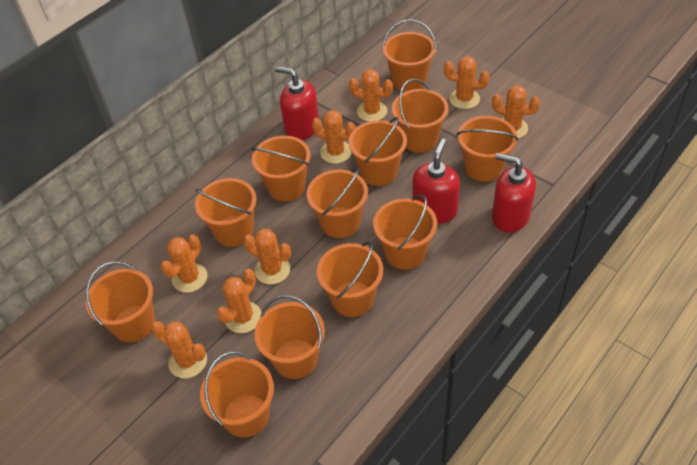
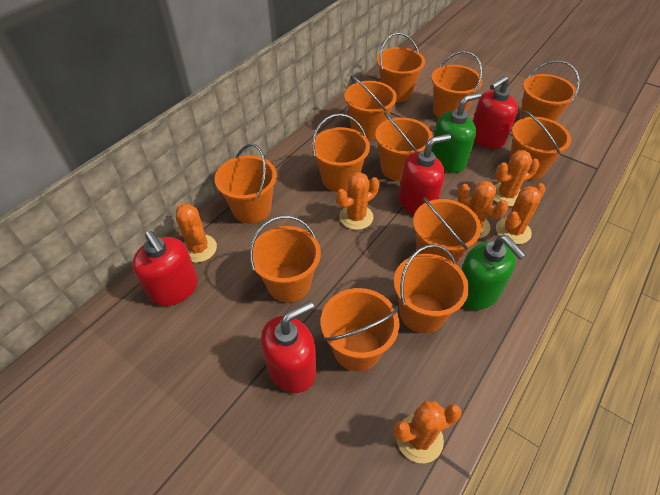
green soap dispenser: 0 -> 2
orange cactus: 8 -> 6
red soap dispenser: 3 -> 4

